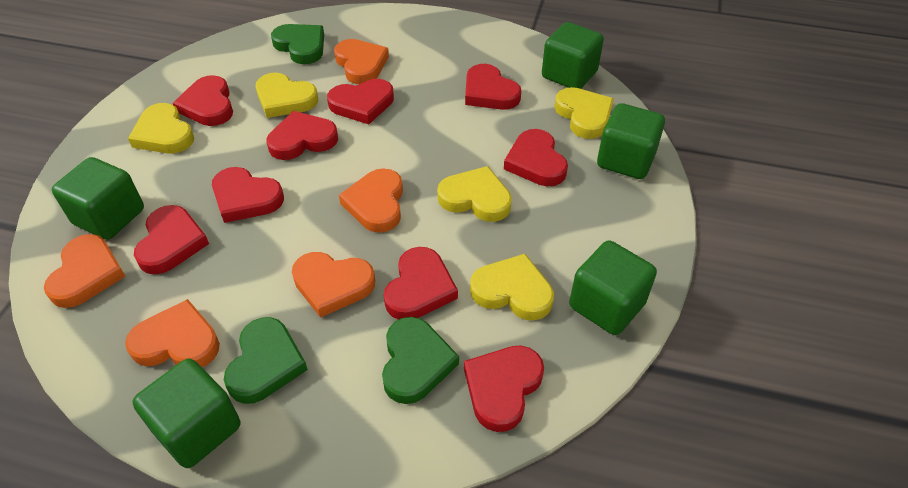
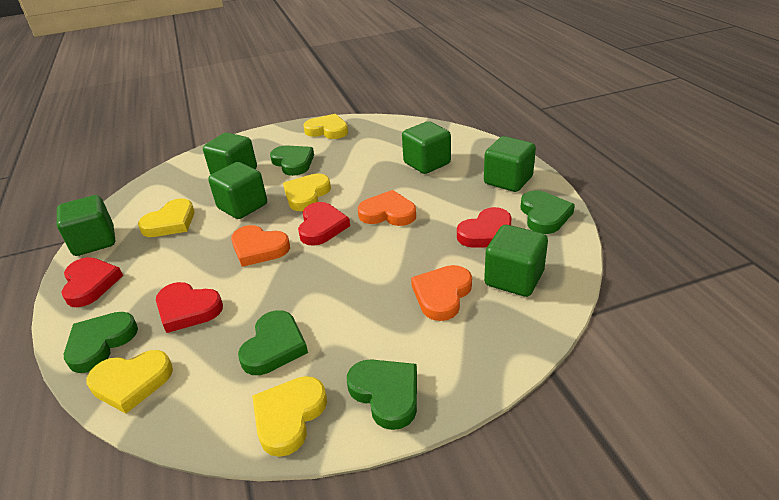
green cube: 5 -> 6
green heart: 3 -> 5
orange heart: 5 -> 3
red heart: 9 -> 4

